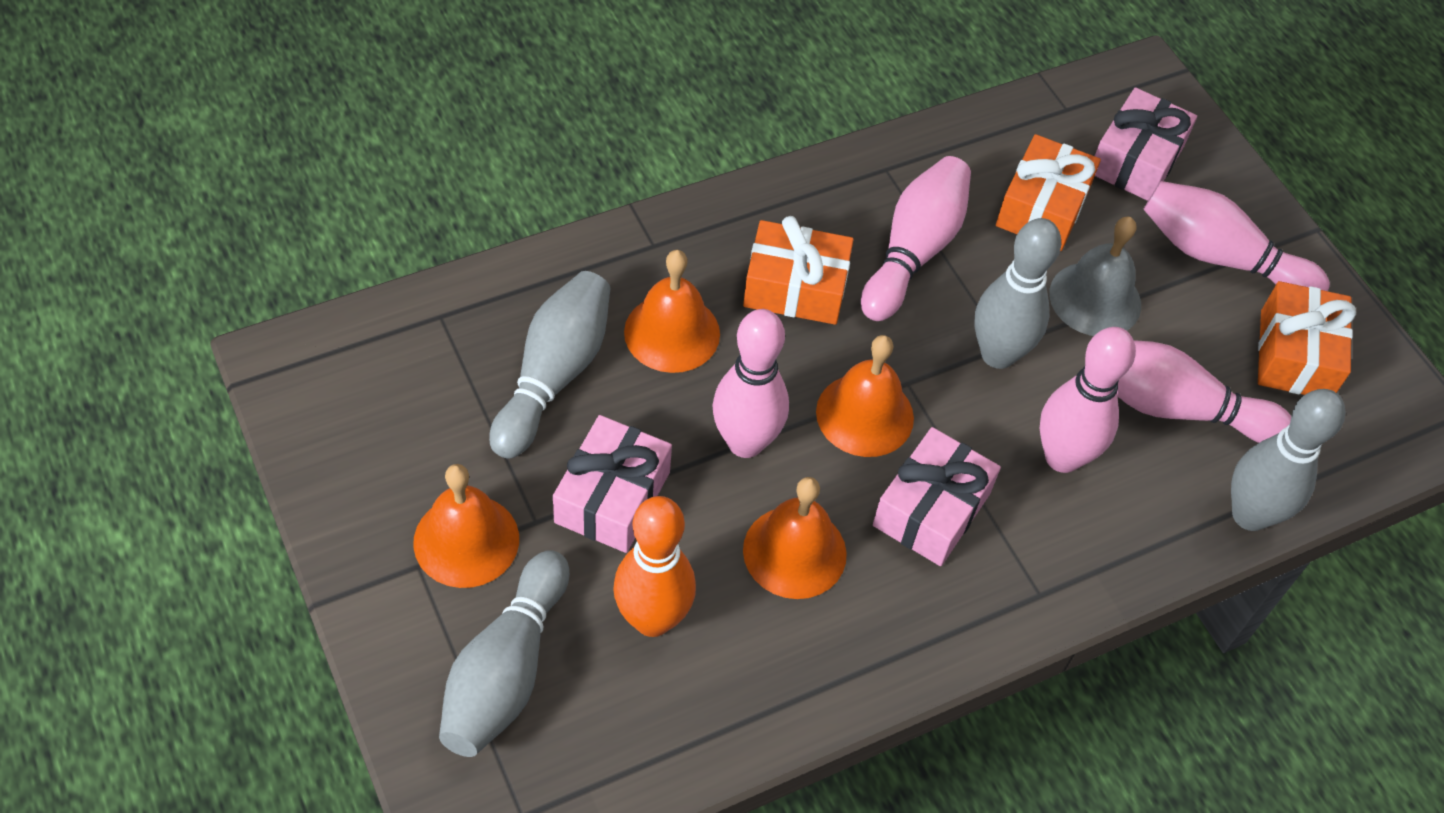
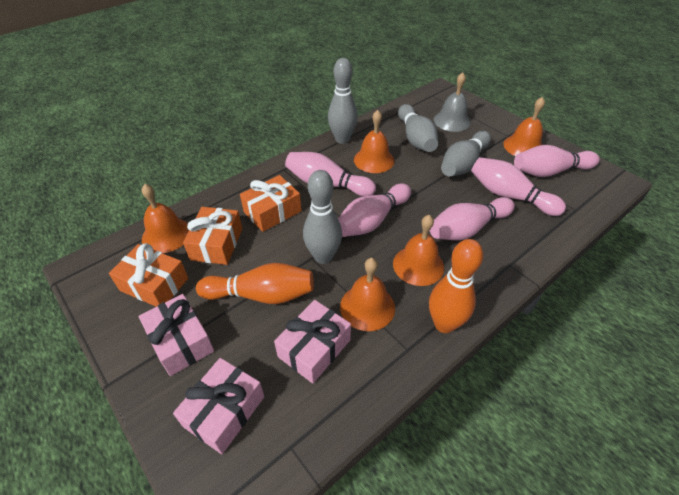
orange bell: 4 -> 5
orange bowling pin: 1 -> 2

